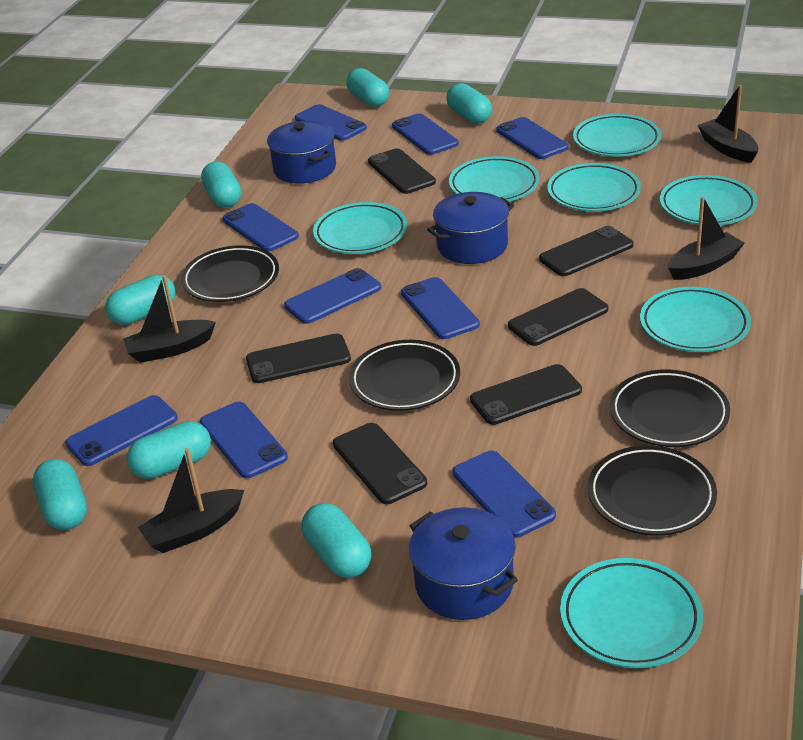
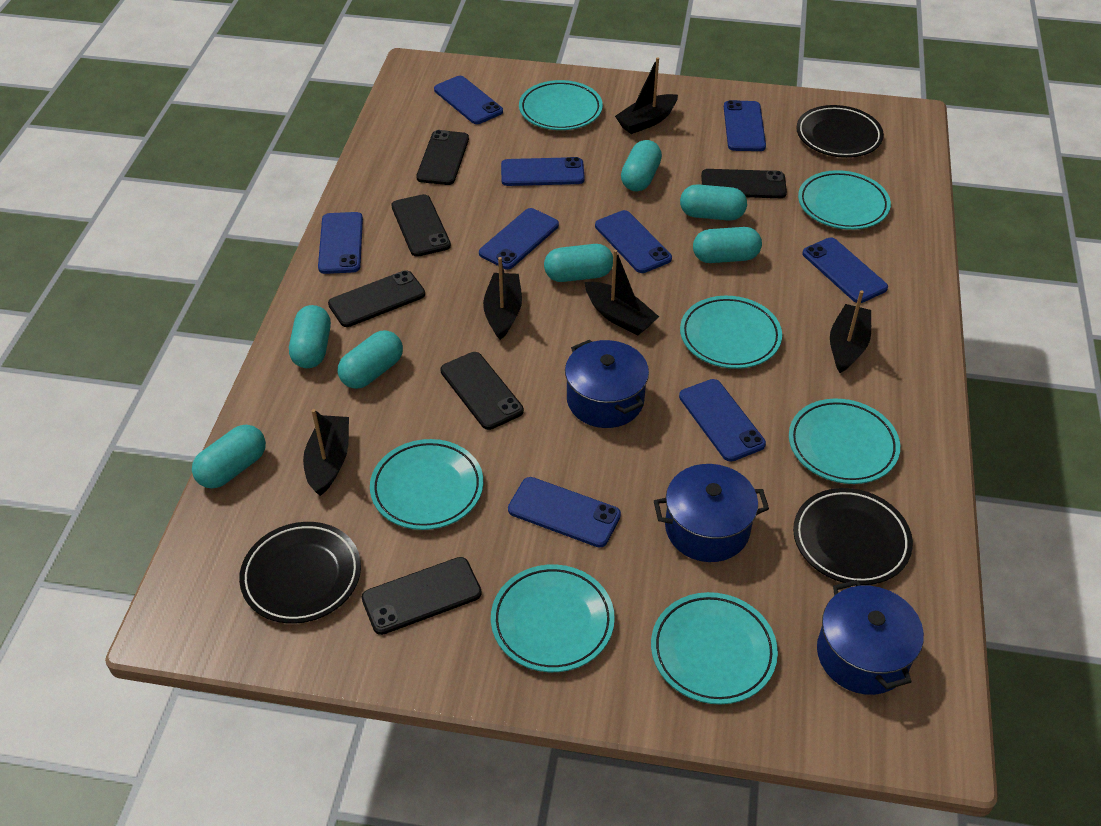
black boat: 4 -> 5
black plate: 4 -> 3

